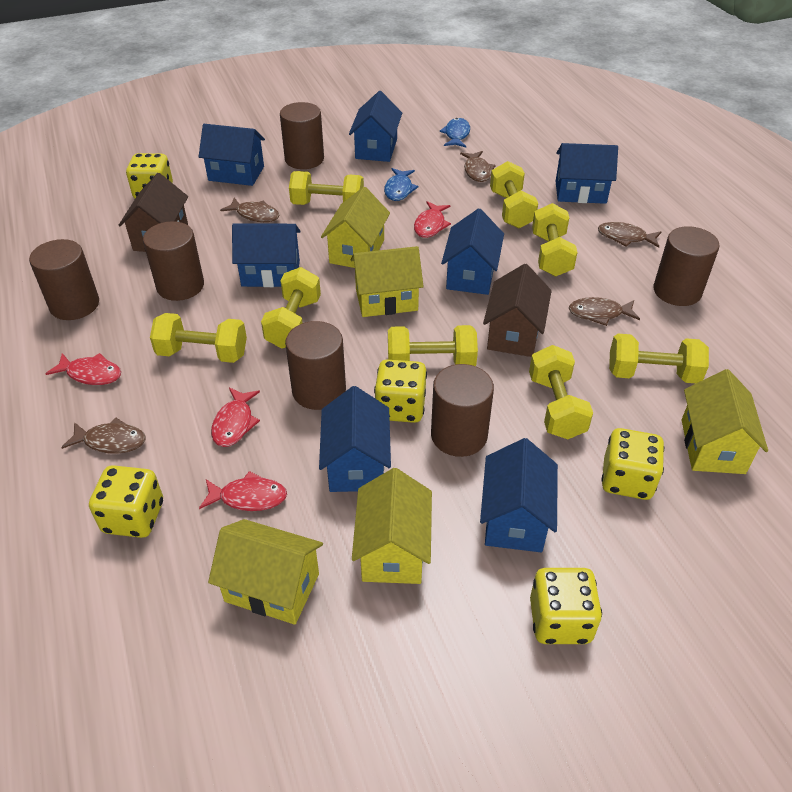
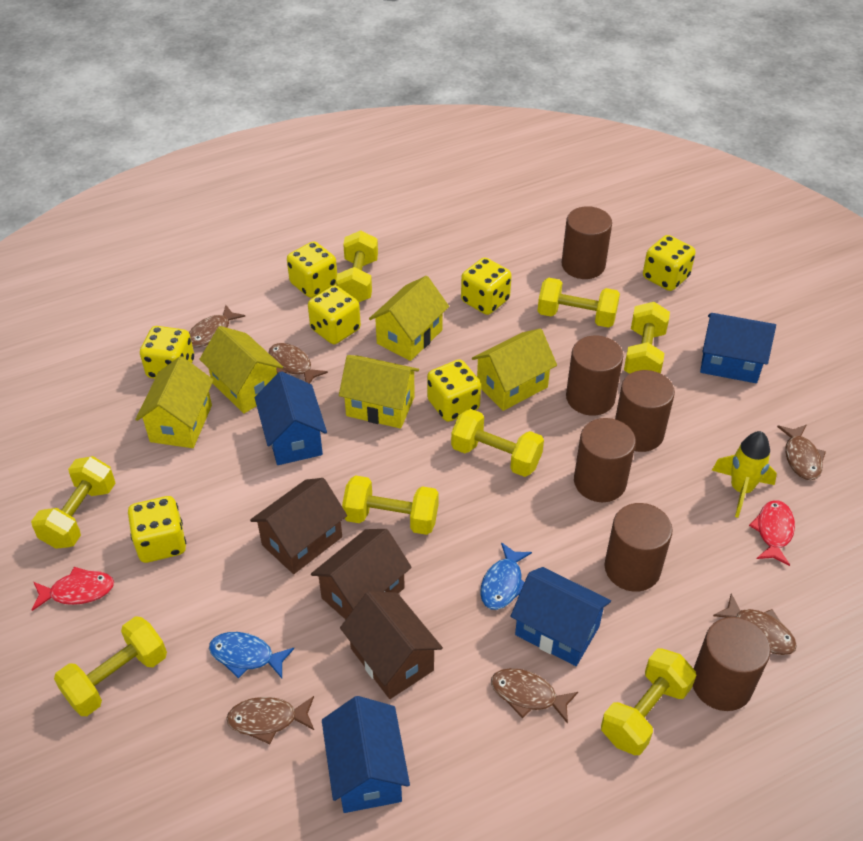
blue house: 7 -> 4
brown fish: 5 -> 6
brown house: 2 -> 3
red fish: 4 -> 2
yellow dice: 5 -> 7
yellow rocket: 0 -> 1

